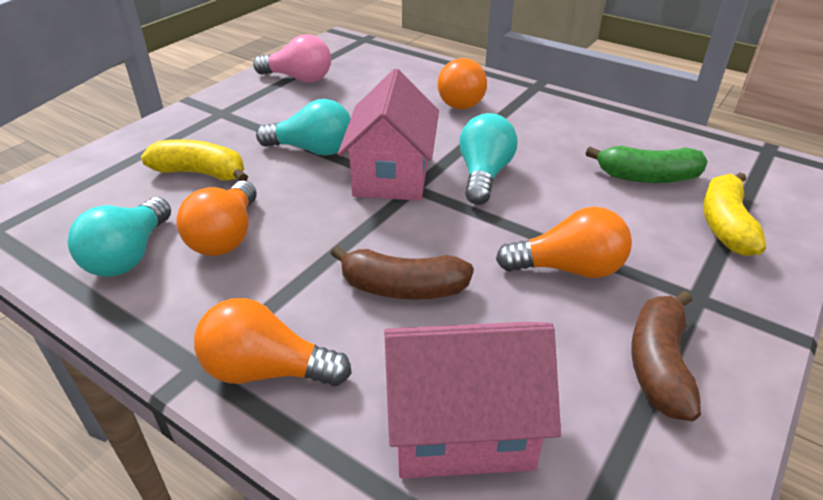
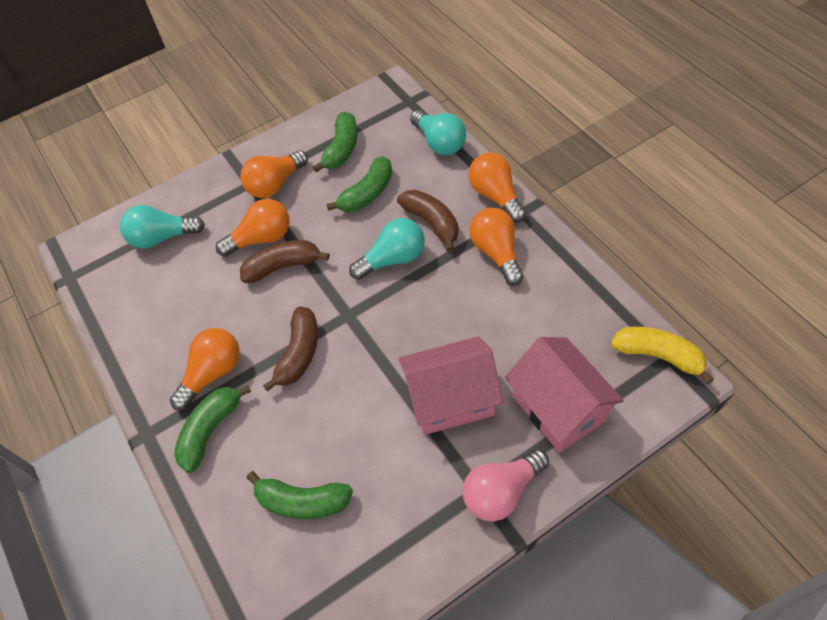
brown banana: 2 -> 3
green banana: 1 -> 4
orange light bulb: 4 -> 5
yellow banana: 2 -> 1

